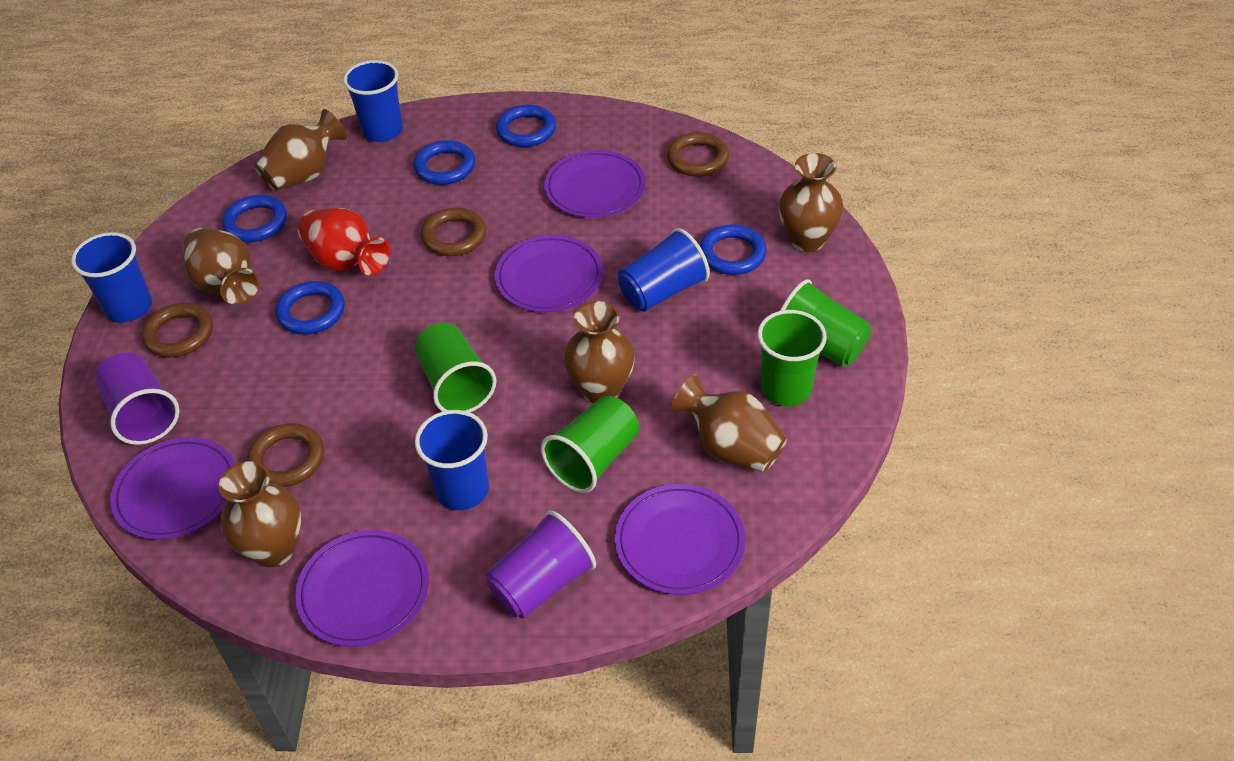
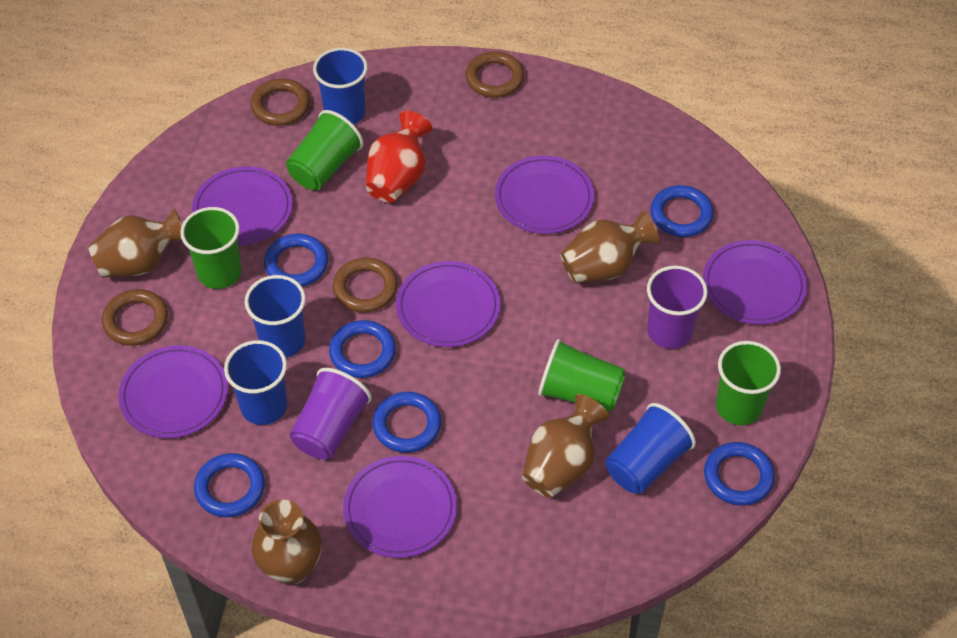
blue ring: 5 -> 6
brown vase: 6 -> 4
purple plate: 5 -> 6

